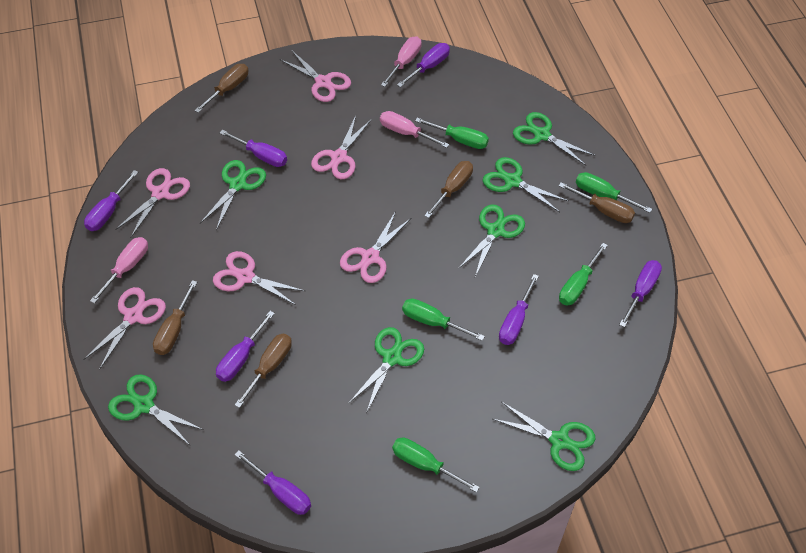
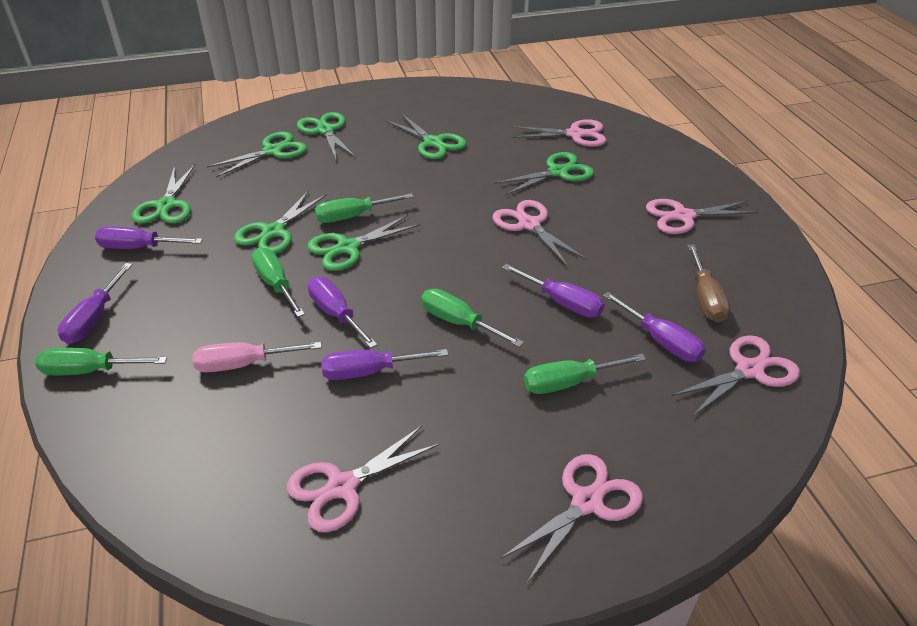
brown screwdriver: 5 -> 1
pink screwdriver: 3 -> 1
purple screwdriver: 7 -> 6

